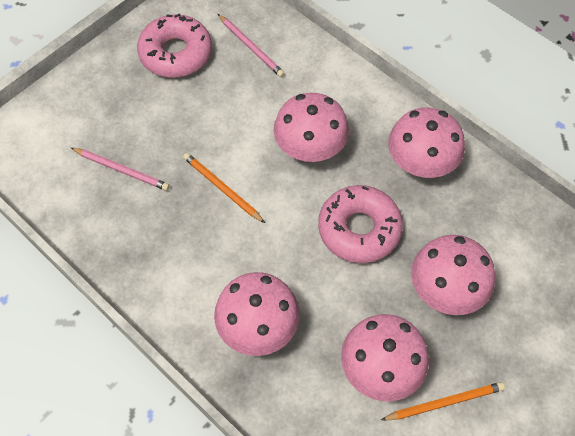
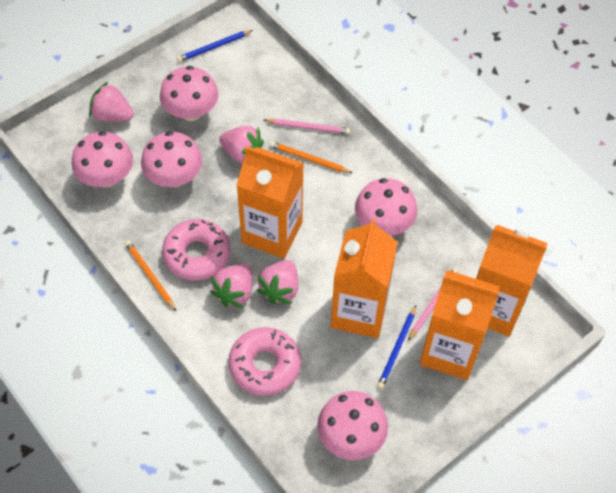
blue pencil: 0 -> 2
orange carton: 0 -> 4
pink strawberry: 0 -> 4

